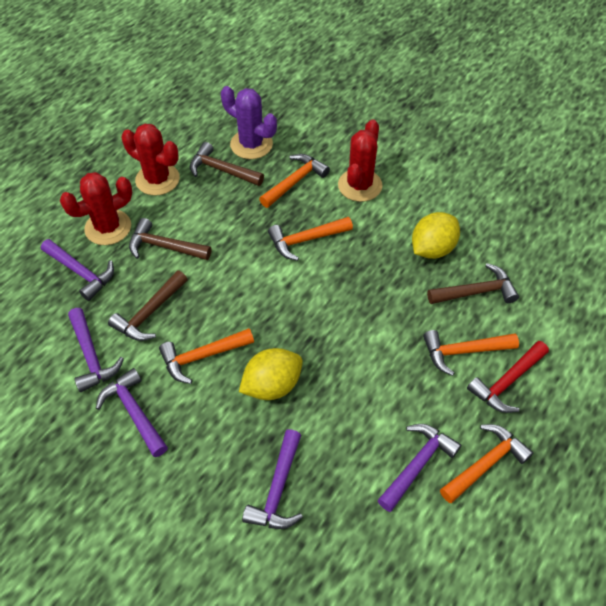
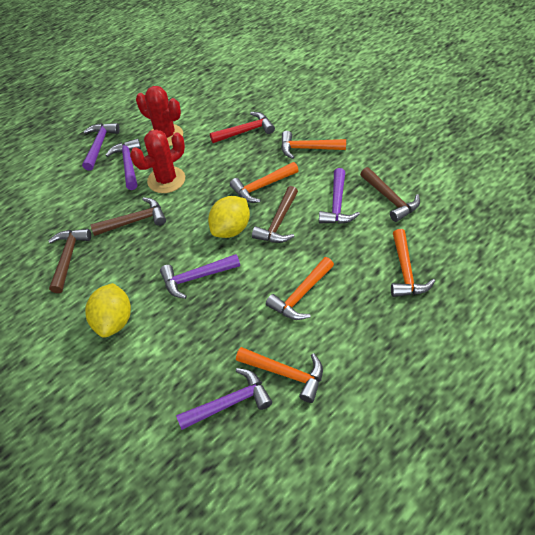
purple cactus: 1 -> 0
red cactus: 3 -> 2

